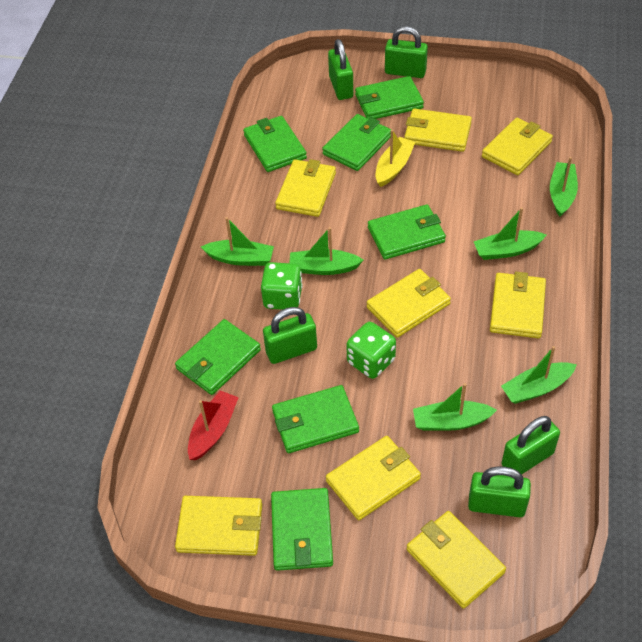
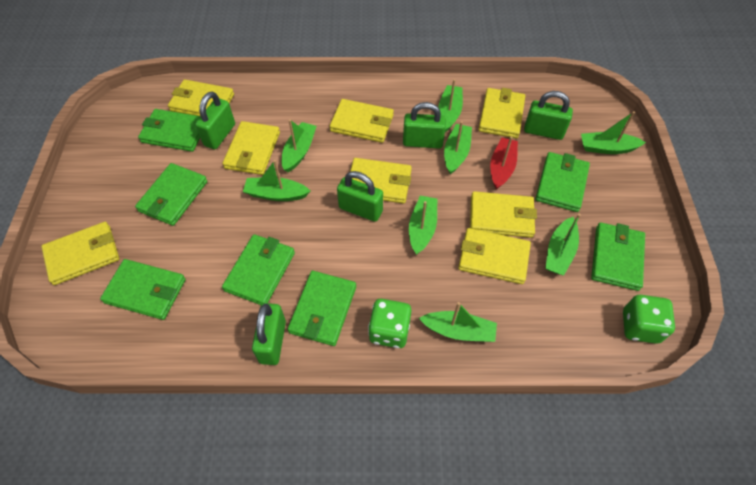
green boat: 6 -> 8
yellow boat: 1 -> 0

